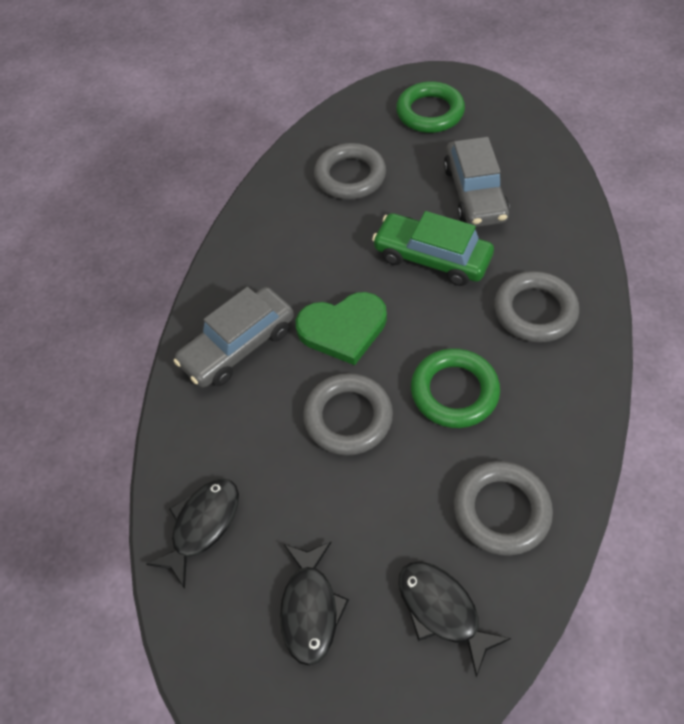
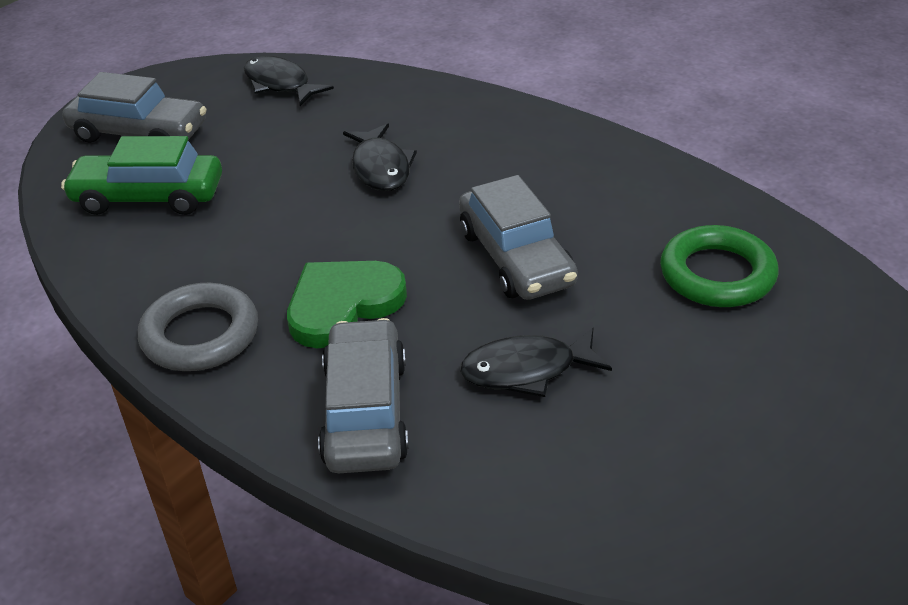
green ring: 2 -> 1
grey car: 2 -> 3
grey ring: 4 -> 1

